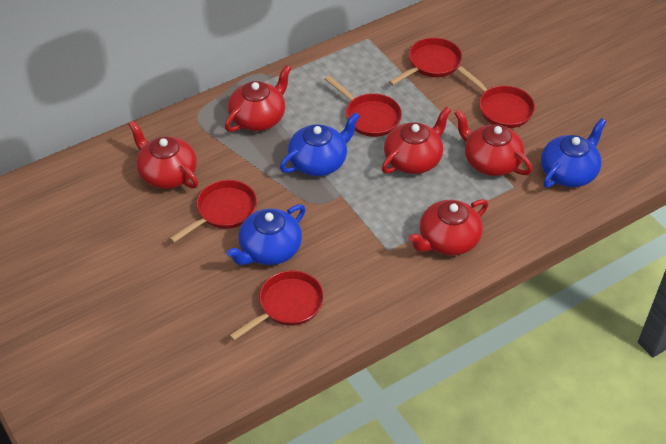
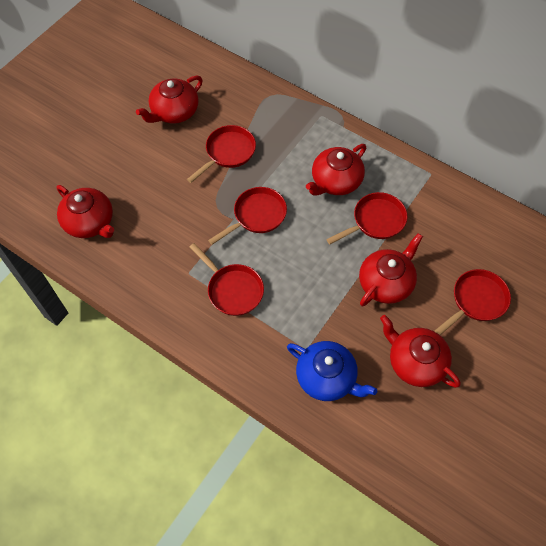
blue teapot: 3 -> 1

